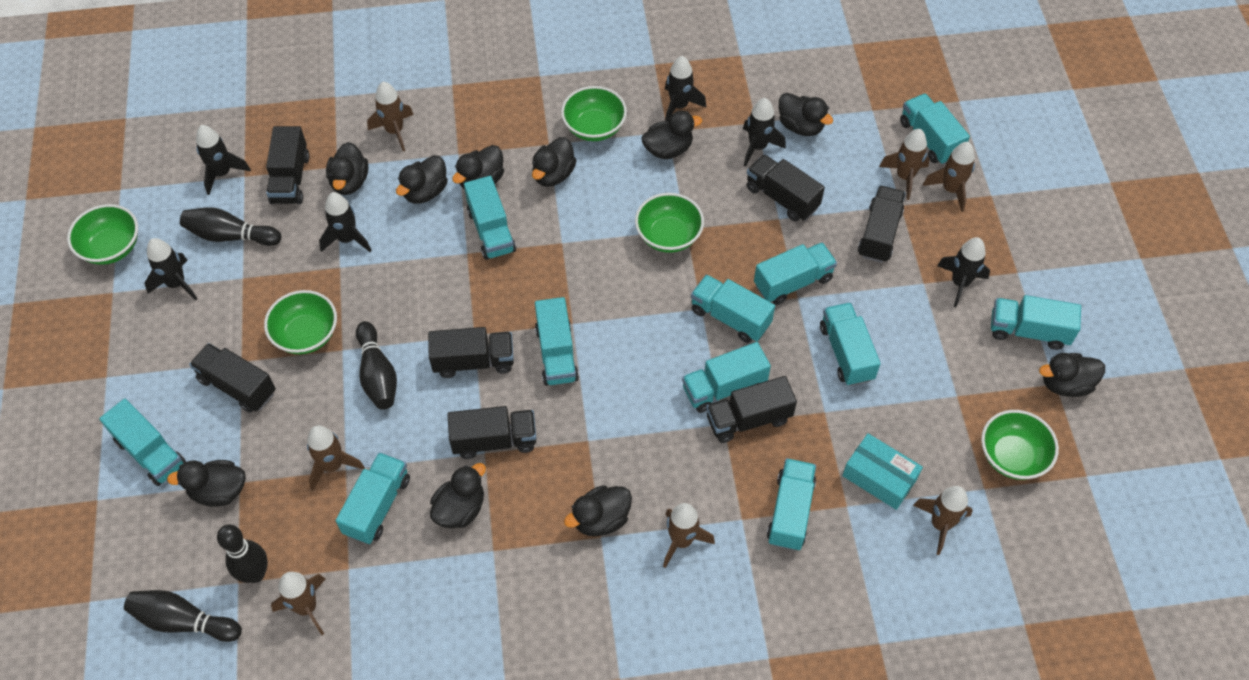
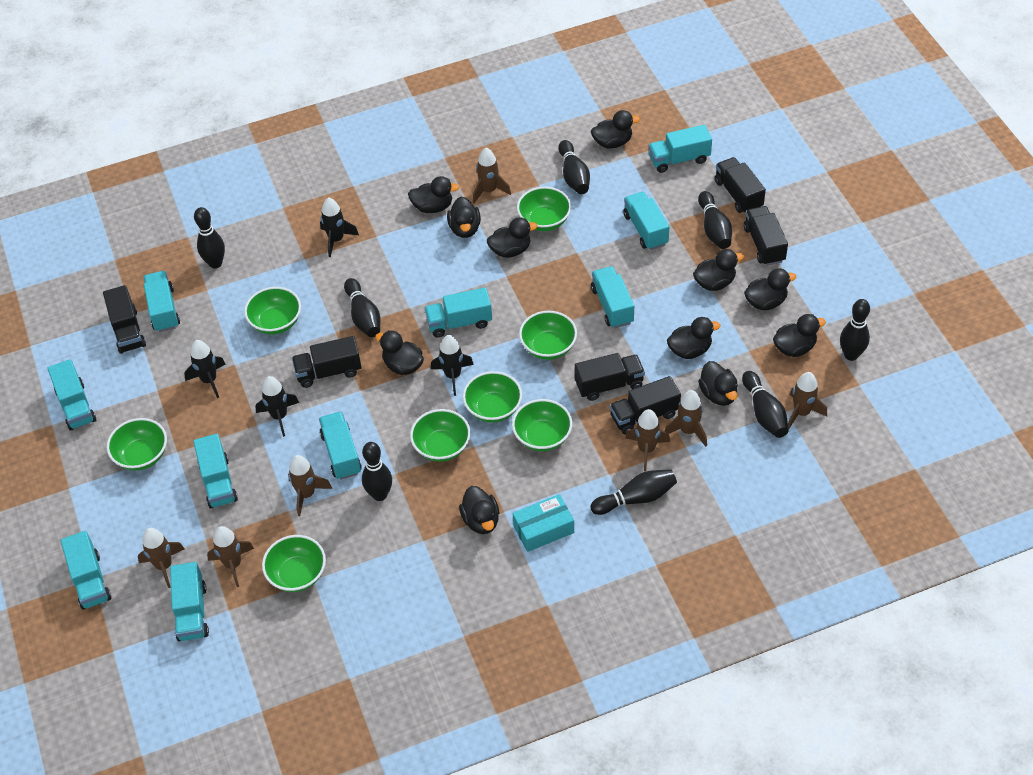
black bowling pin: 4 -> 8
black duck: 10 -> 11
black rocket: 6 -> 4
black truck: 7 -> 6
green bowl: 5 -> 8
turquoise truck: 11 -> 10

